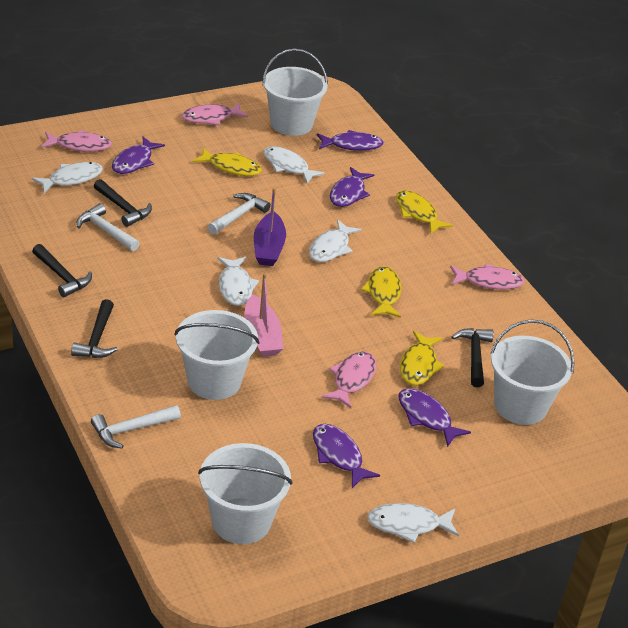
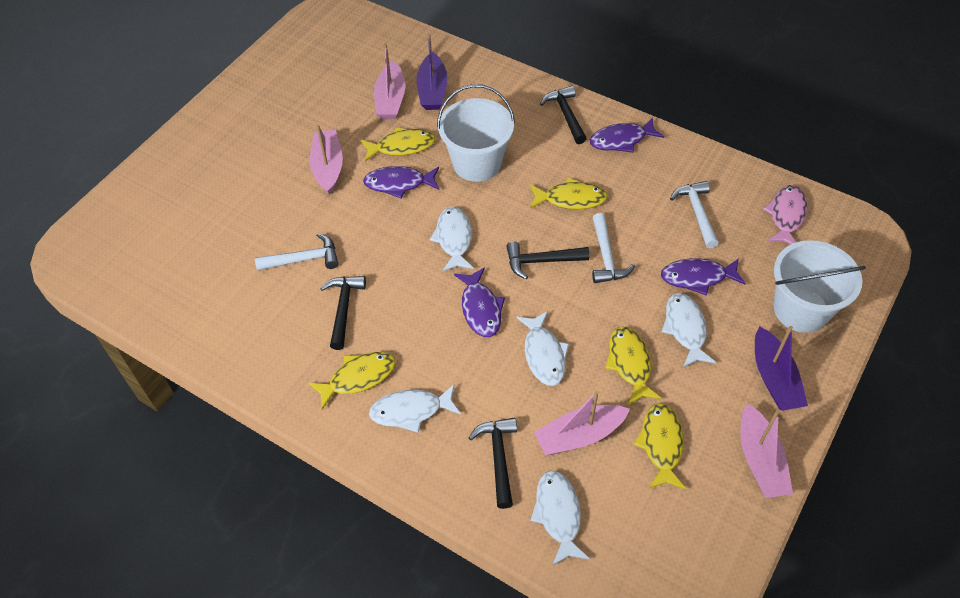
pink boat: 1 -> 4
pink fish: 4 -> 1
purple boat: 1 -> 2
purple fish: 5 -> 4
white bucket: 4 -> 2
yellow fish: 4 -> 5

